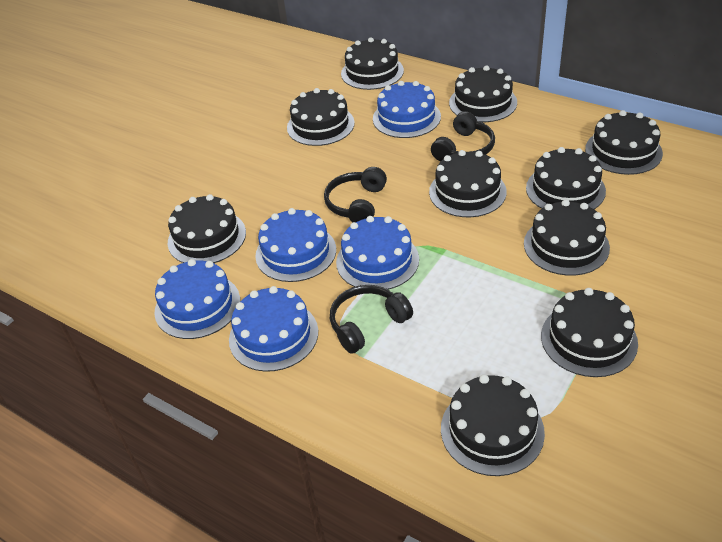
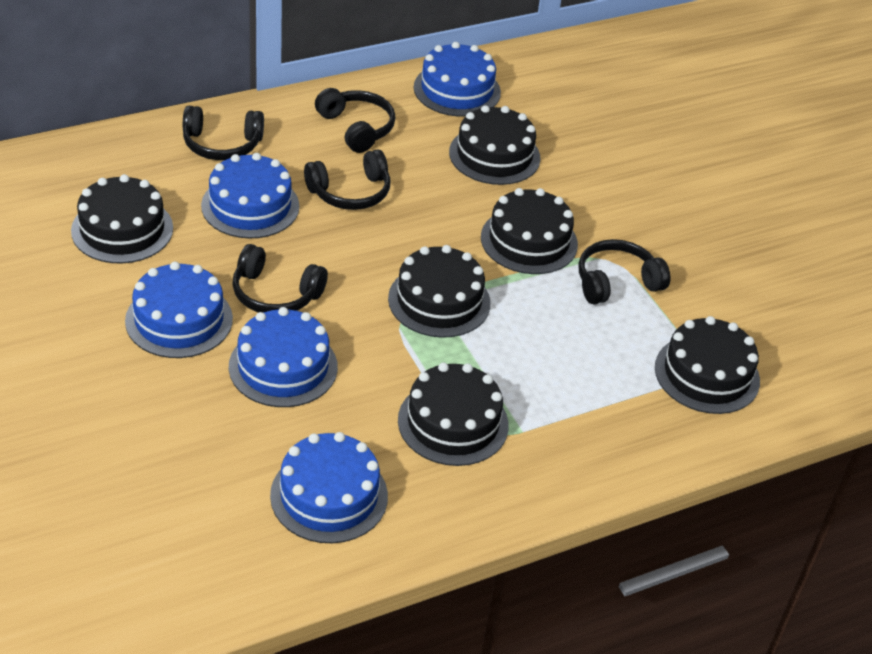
black cake: 10 -> 6
black headphones: 3 -> 5

